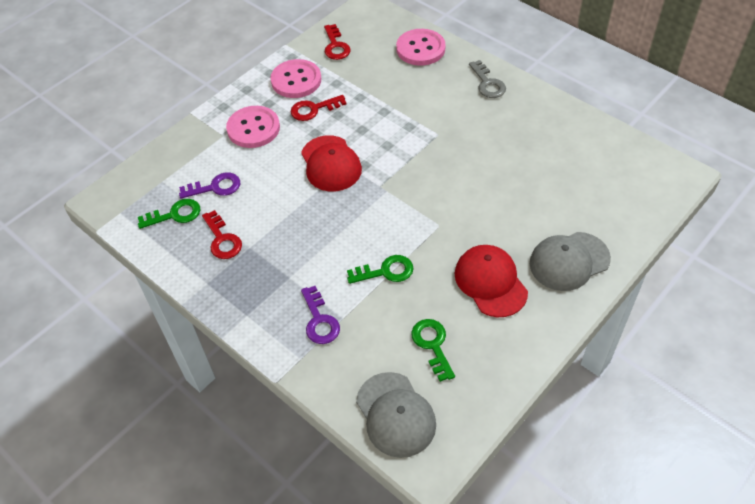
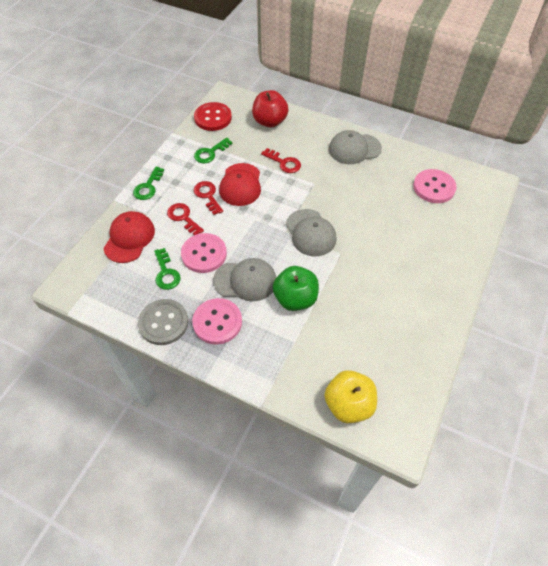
green apple: 0 -> 1
grey button: 0 -> 1
grey cap: 2 -> 3
grey key: 1 -> 0
purple key: 2 -> 0
red apple: 0 -> 1
red button: 0 -> 1
yellow apple: 0 -> 1

